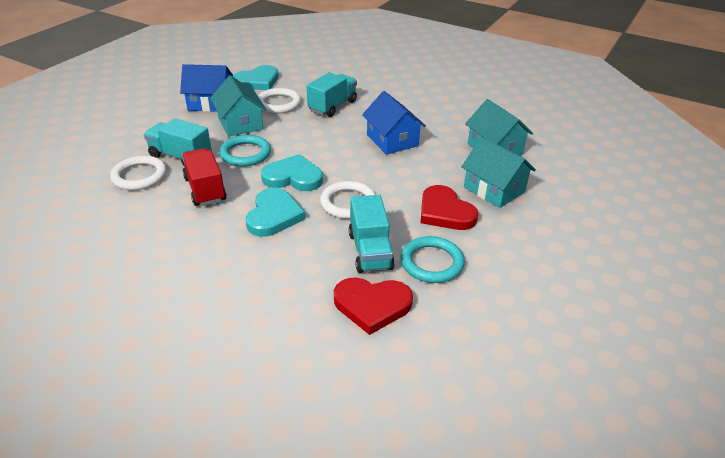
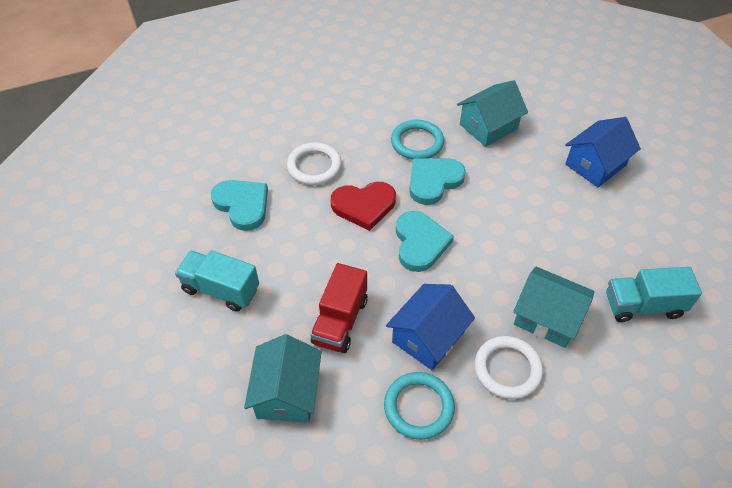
red heart: 2 -> 1
turquoise truck: 3 -> 2
white ring: 3 -> 2

